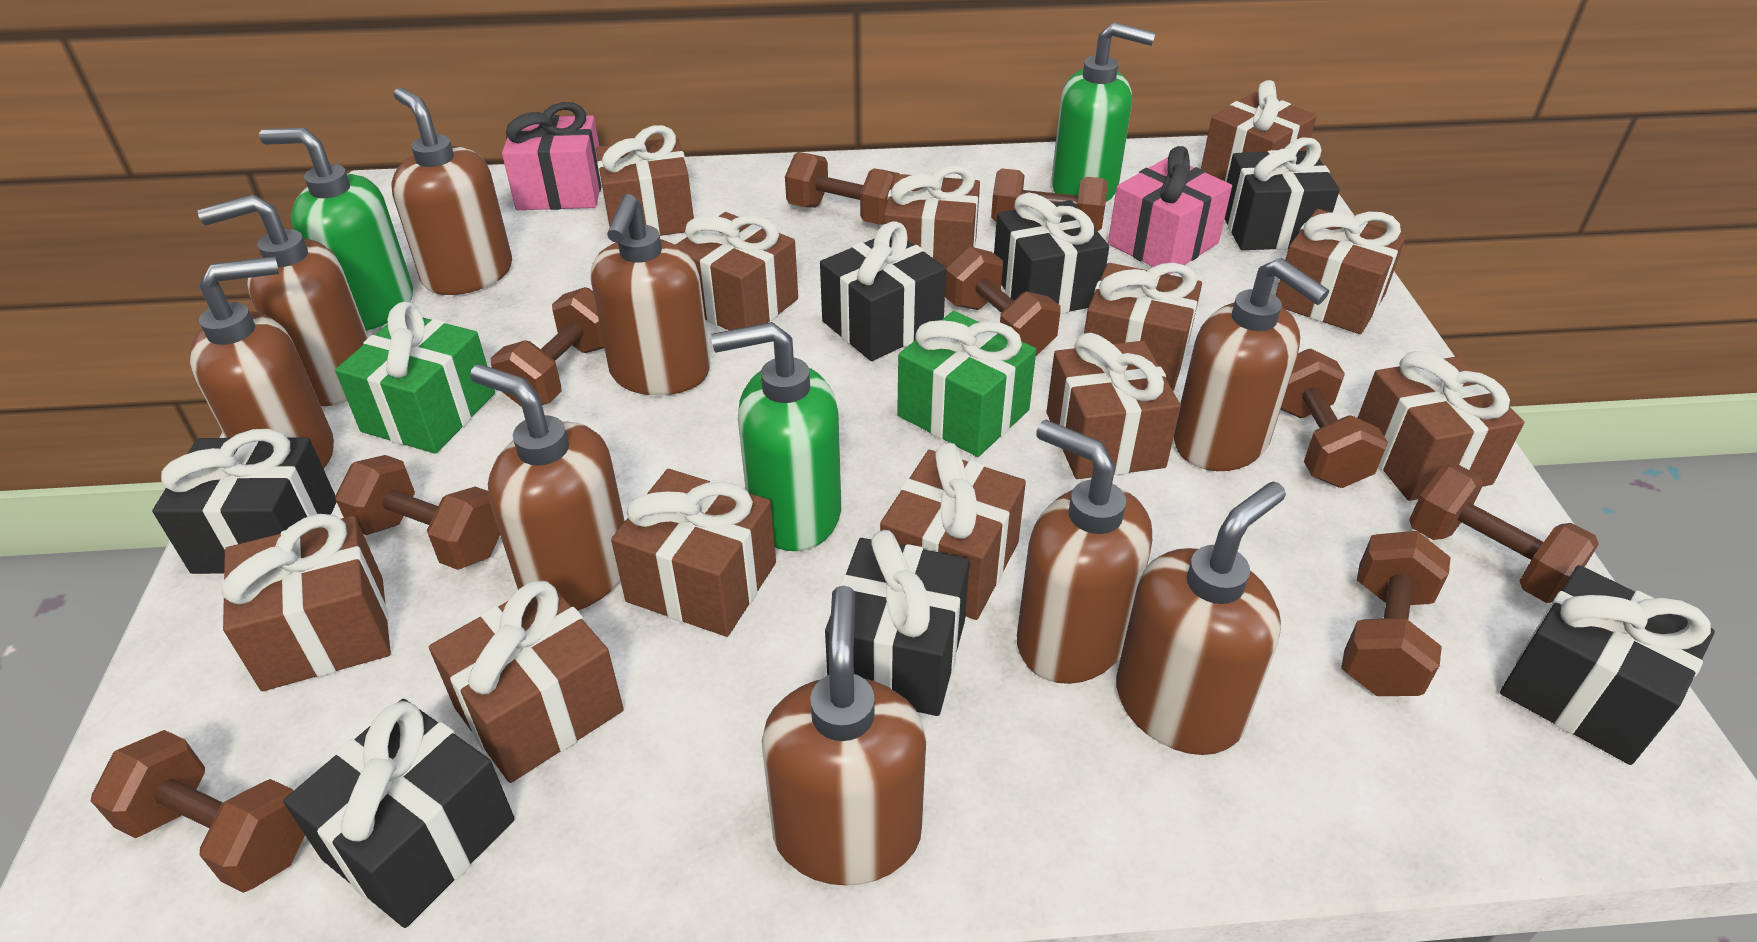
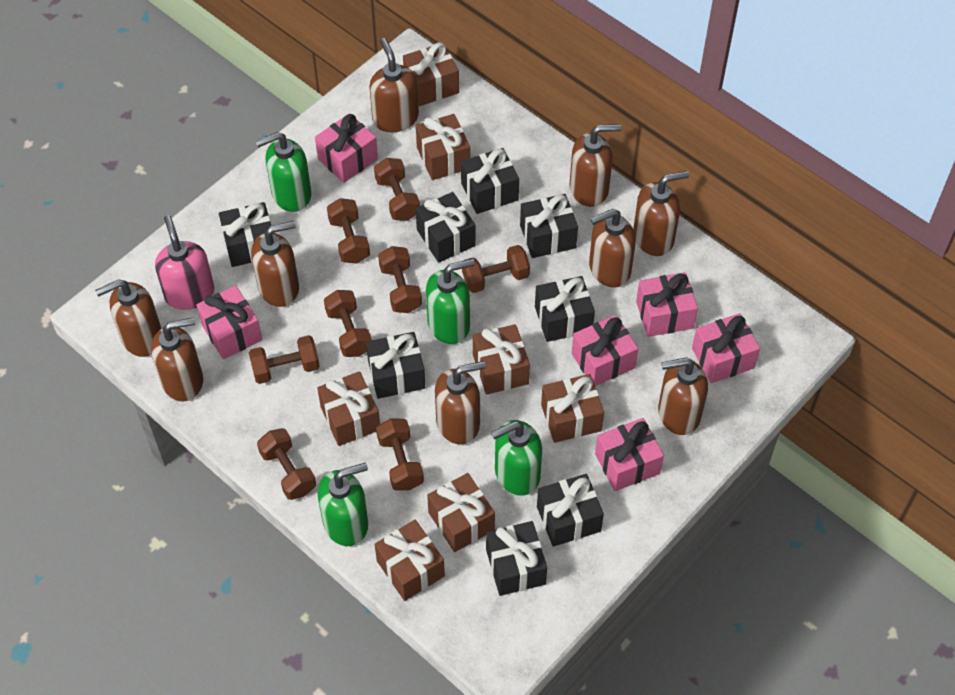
black gift: 7 -> 8
brown dumbbell: 9 -> 8
brown gift: 12 -> 7
green gift: 2 -> 0
green soap dispenser: 3 -> 4
pink gift: 2 -> 6
pink soap dispenser: 0 -> 1

